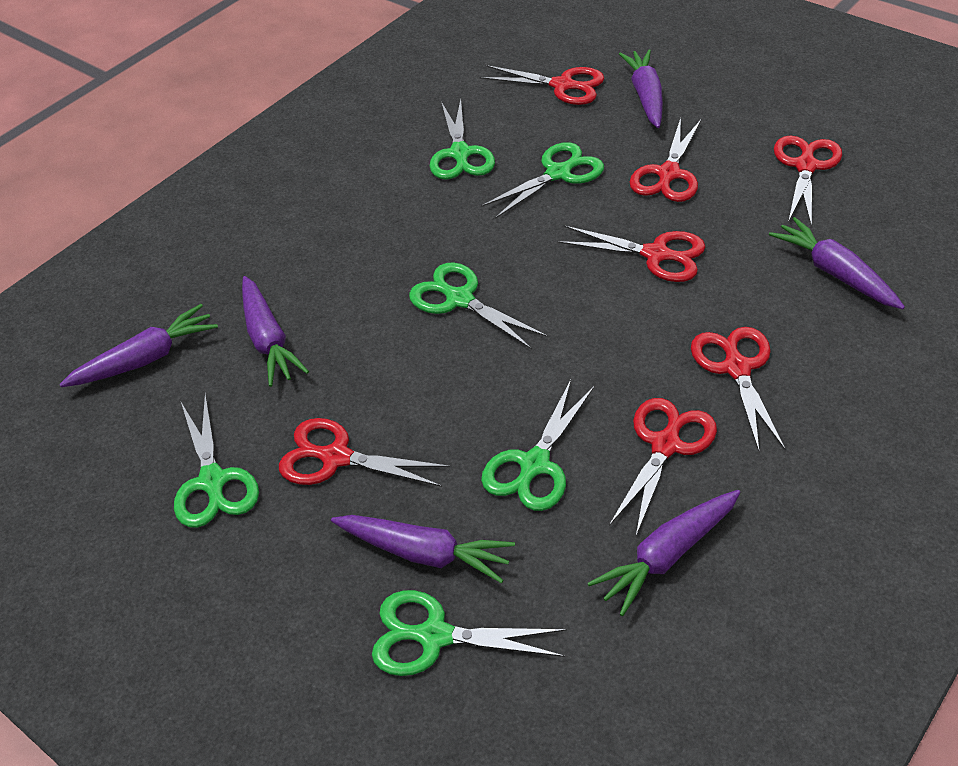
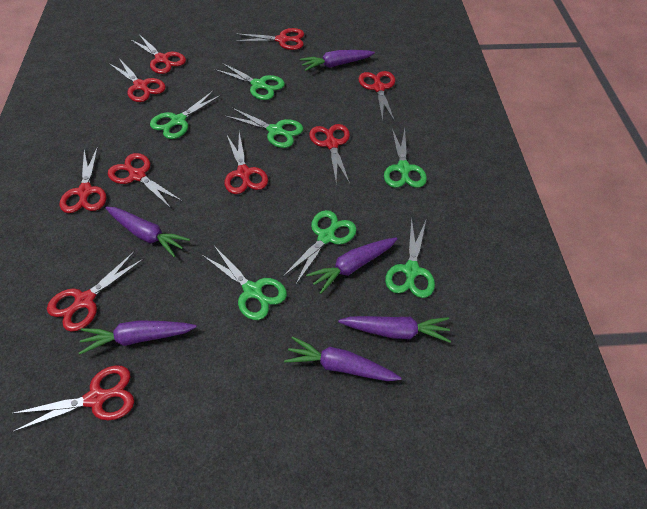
green scissors: 6 -> 7
red scissors: 7 -> 10

